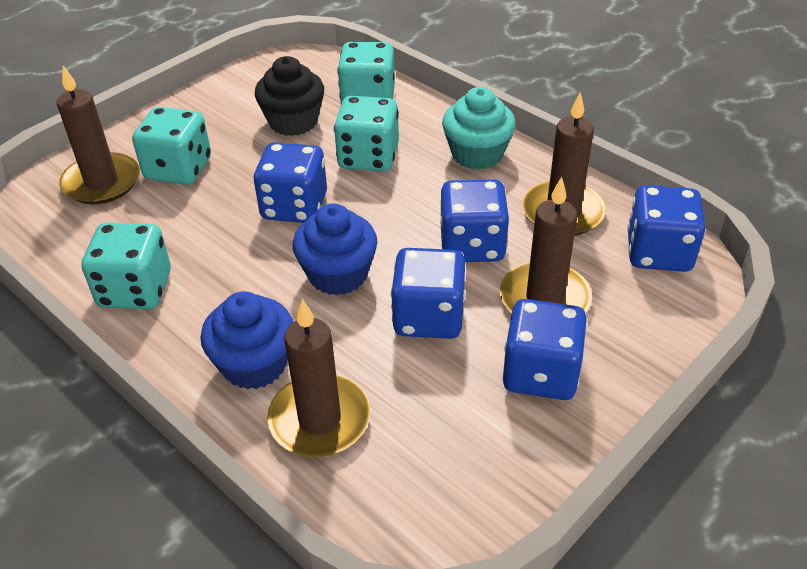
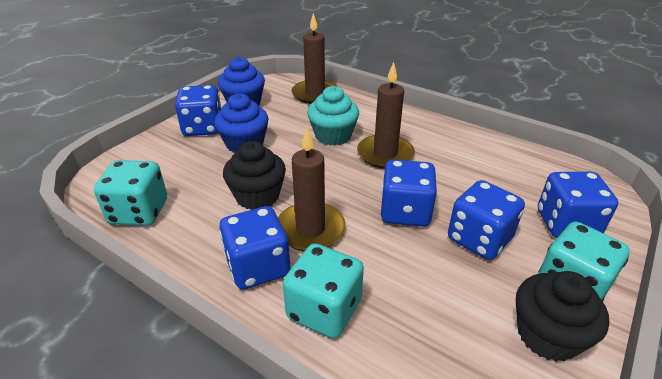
black cupcake: 1 -> 2
brown candle: 4 -> 3
turquoise dice: 4 -> 3

